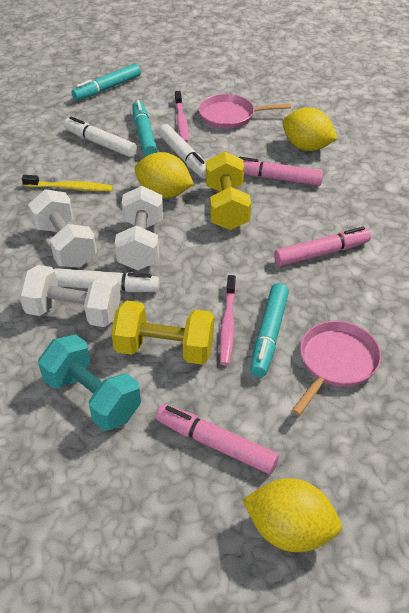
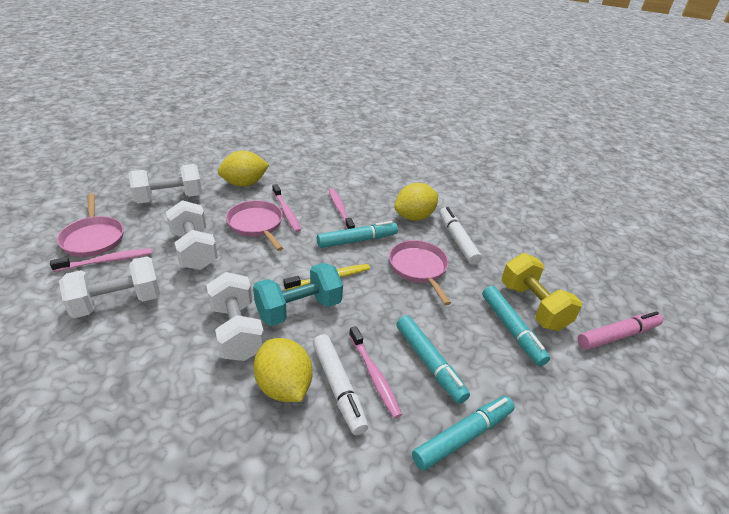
pink marker: 3 -> 1
pink pan: 2 -> 3
pink toothbrush: 2 -> 4
turquoise marker: 3 -> 4
white dumbbell: 3 -> 4
white marker: 3 -> 2
yellow dumbbell: 2 -> 1

